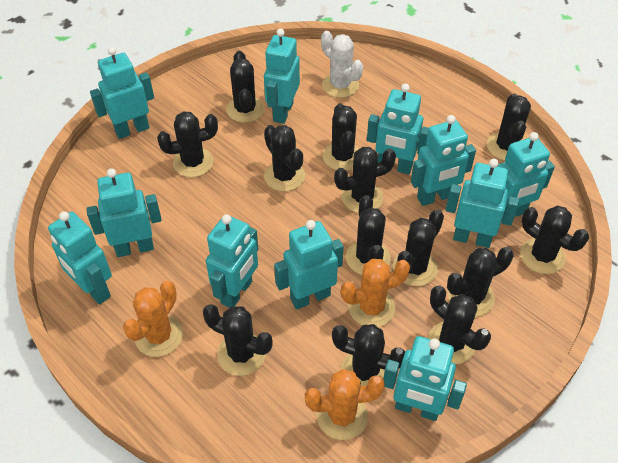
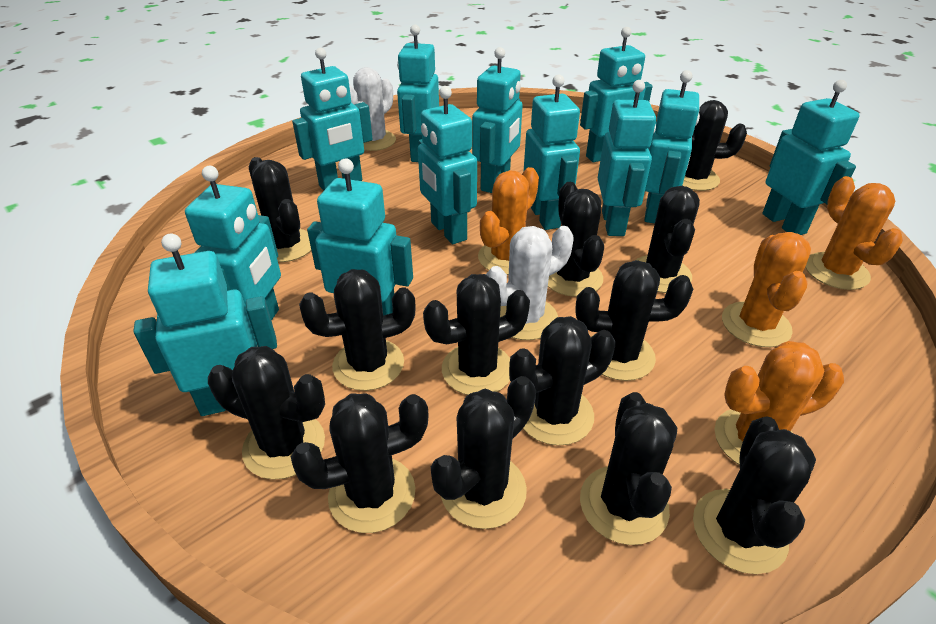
orange cactus: 3 -> 4
turquoise robot: 11 -> 12
white cactus: 1 -> 2

